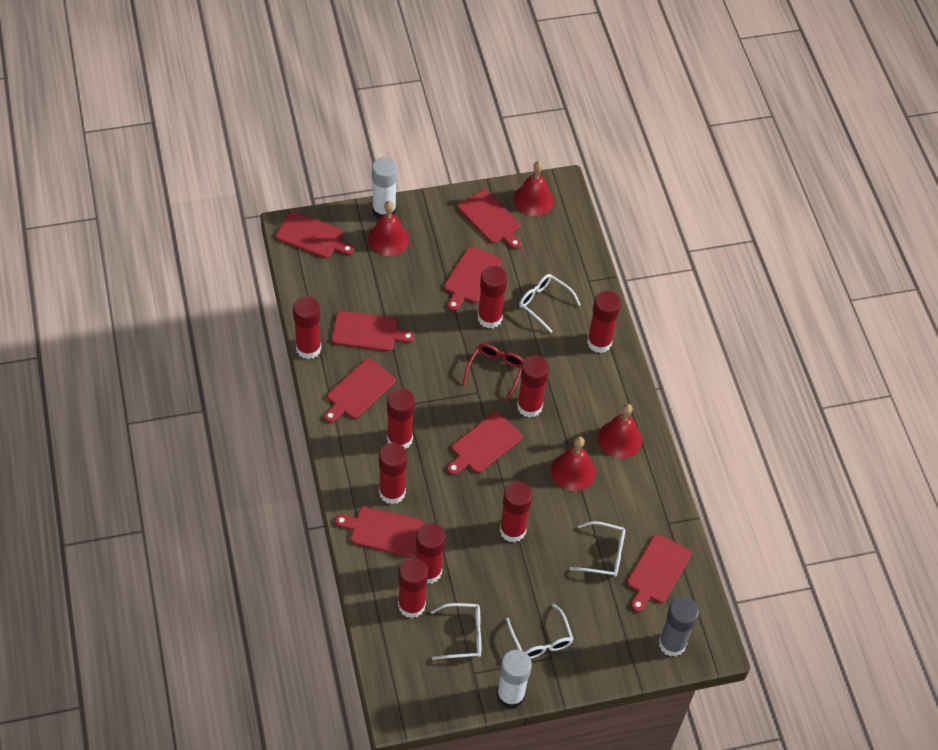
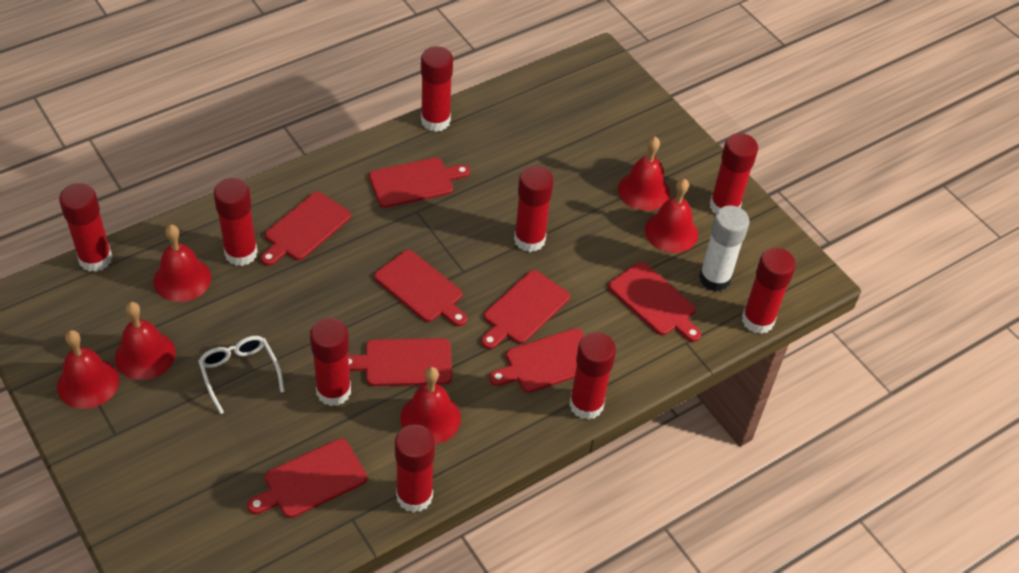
grey glue stick: 1 -> 0
red bell: 4 -> 6
red glasses: 1 -> 0
white glasses: 4 -> 1
white glue stick: 2 -> 1

